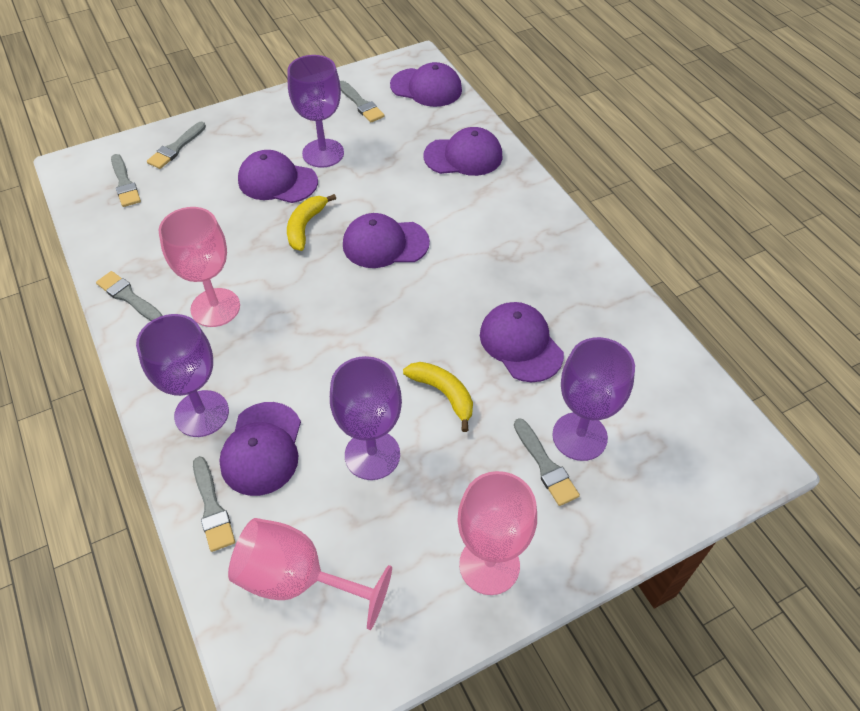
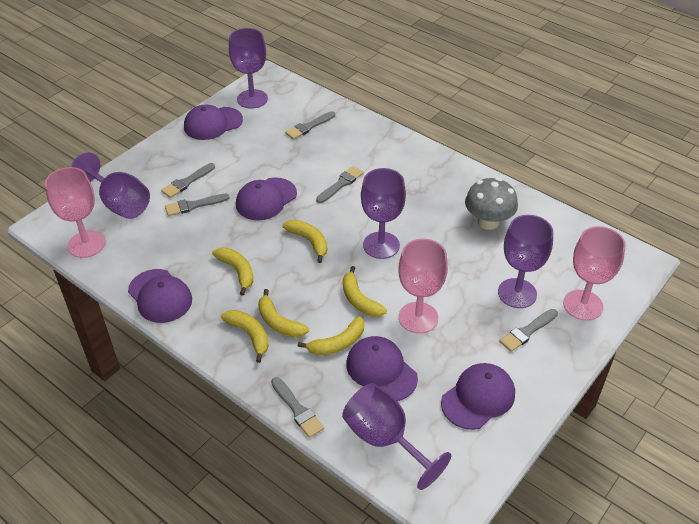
grey mushroom: 0 -> 1
purple cap: 6 -> 5
purple goblet: 4 -> 5
yellow banana: 2 -> 6

